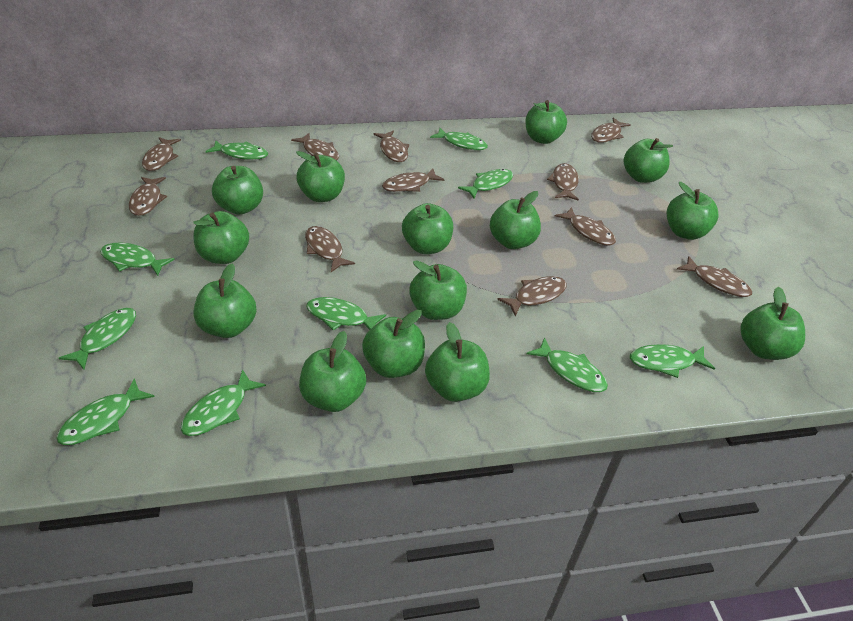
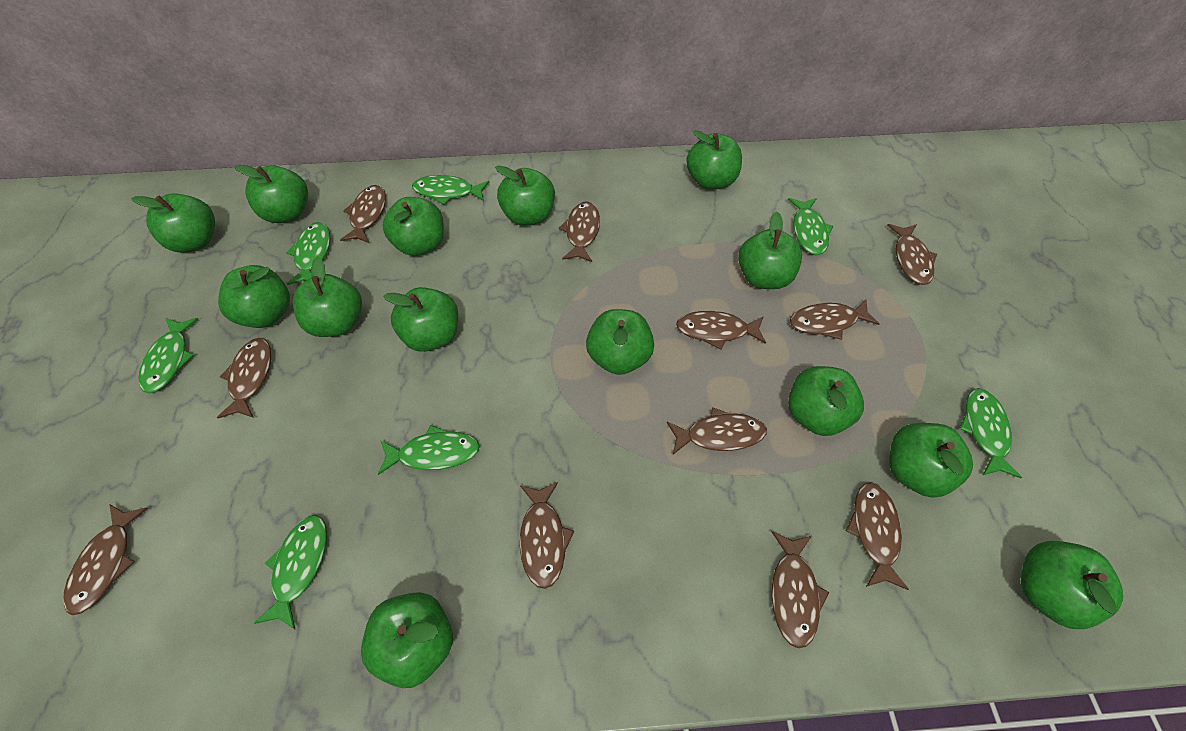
green fish: 10 -> 7

